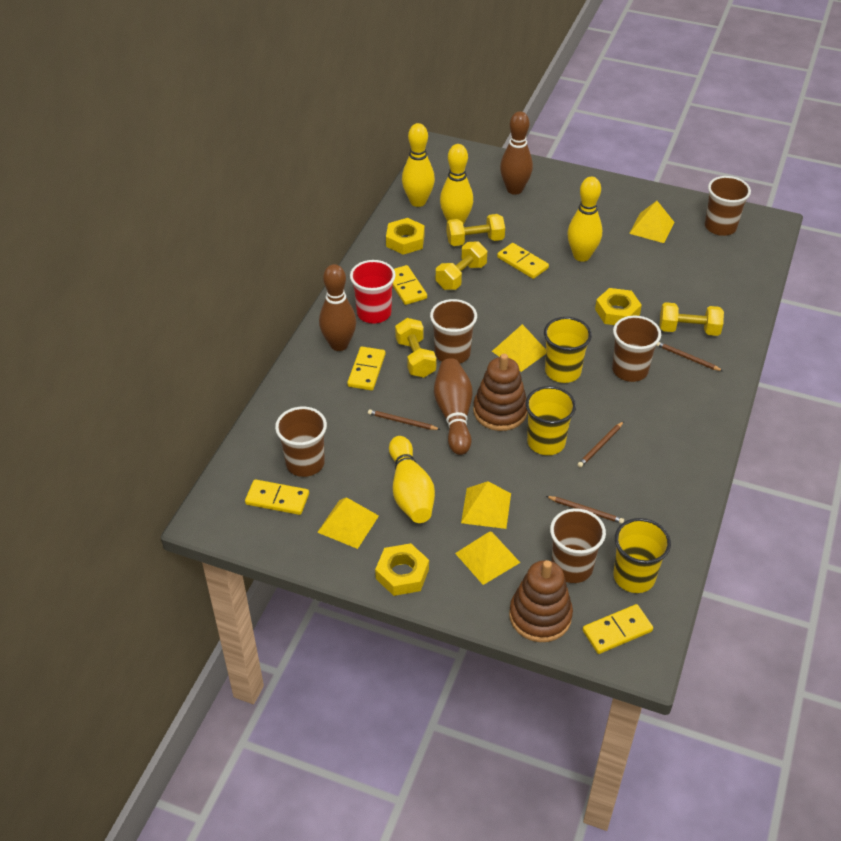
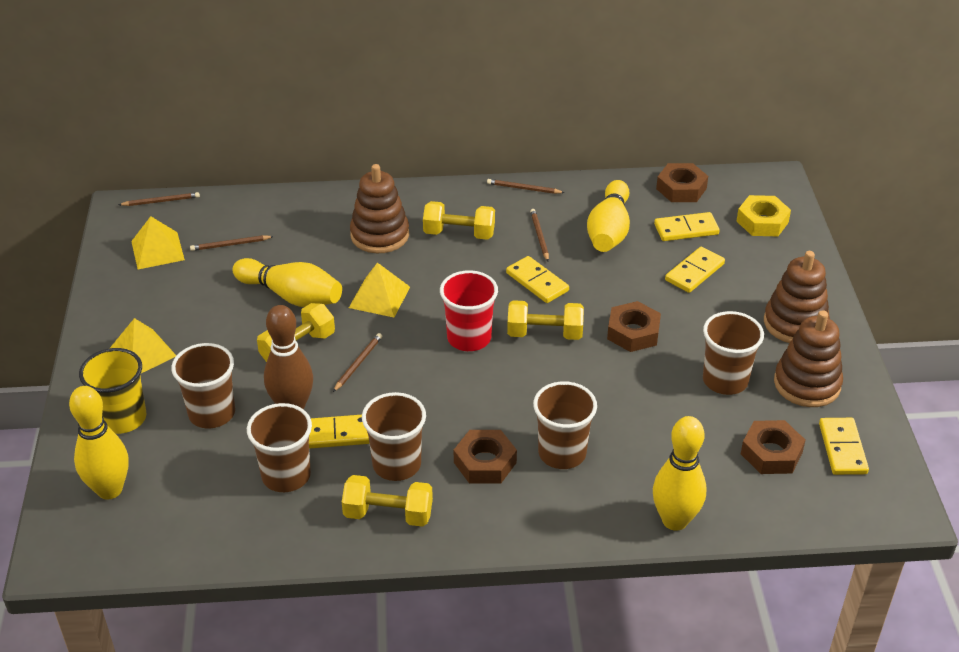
brown bowling pin: 3 -> 1
brown nut: 0 -> 4
brown pencil: 4 -> 5
brown stacking toy: 2 -> 3
yellow cup: 3 -> 1
yellow nut: 3 -> 1
yellow pyramid: 5 -> 3

